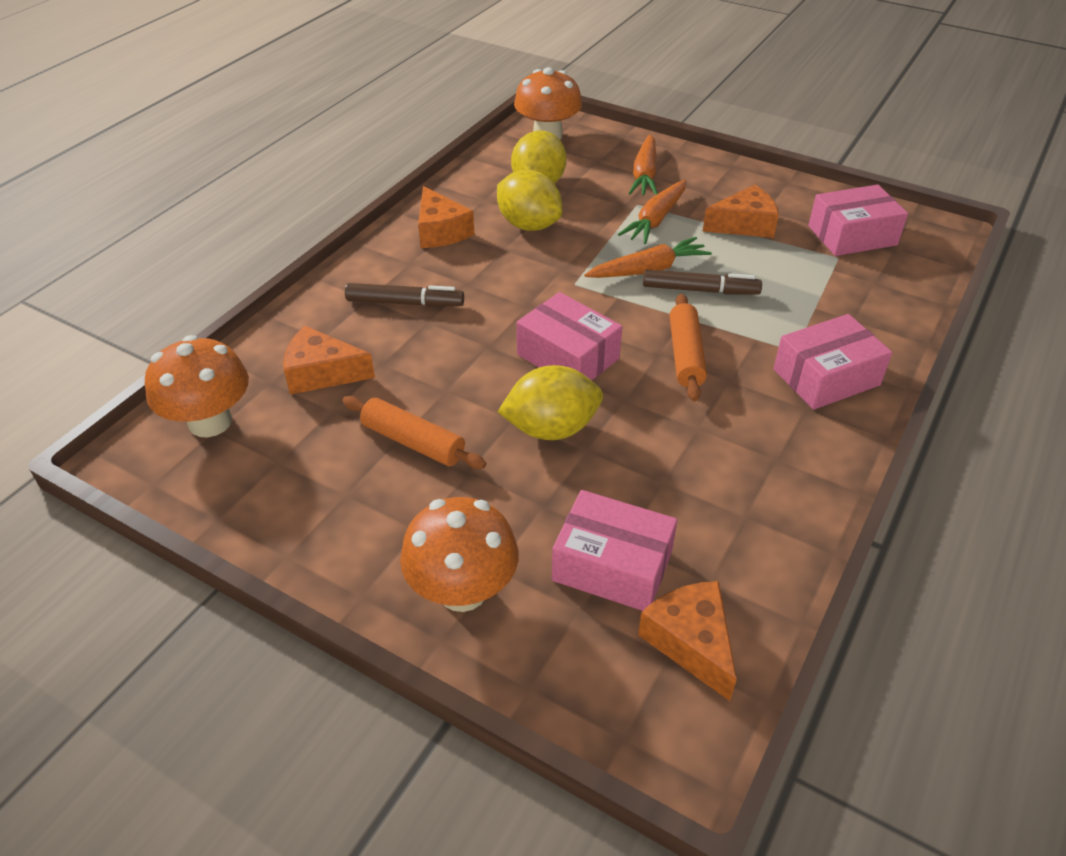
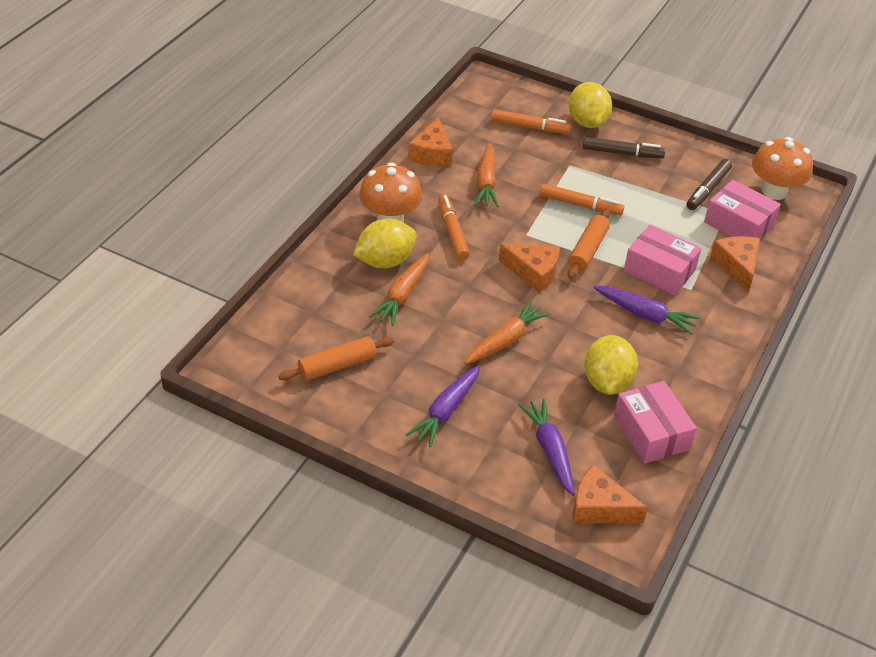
orange marker: 0 -> 3
orange mushroom: 3 -> 2
pink box: 4 -> 3
purple carrot: 0 -> 3

